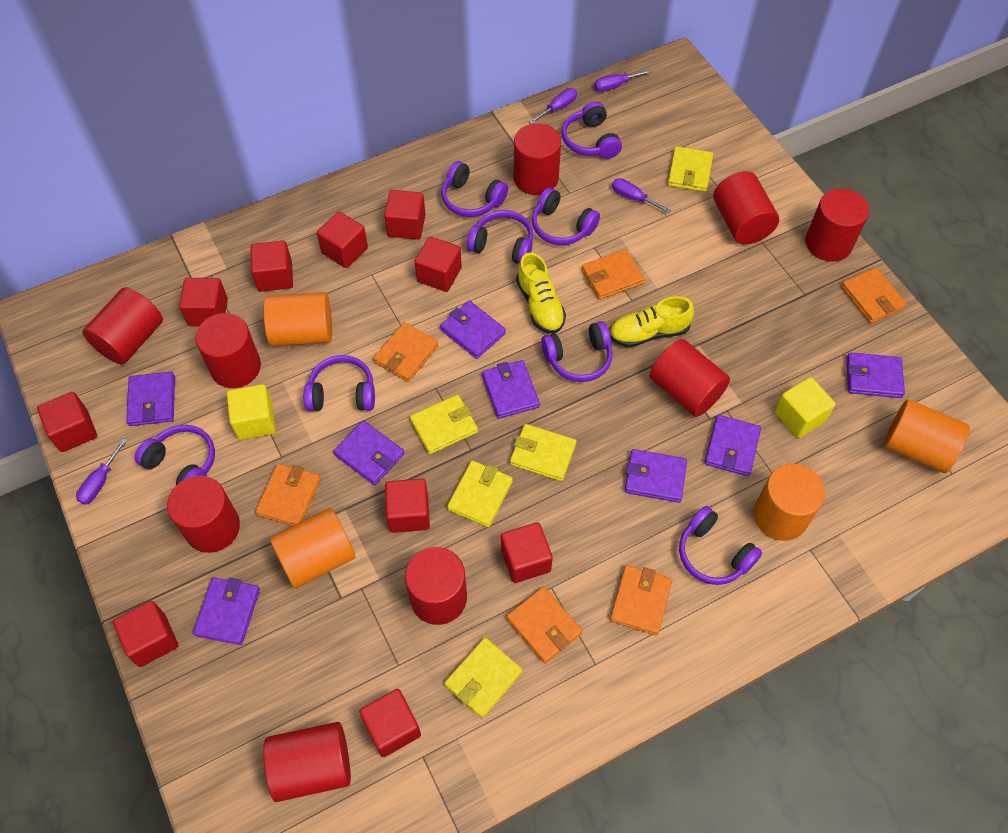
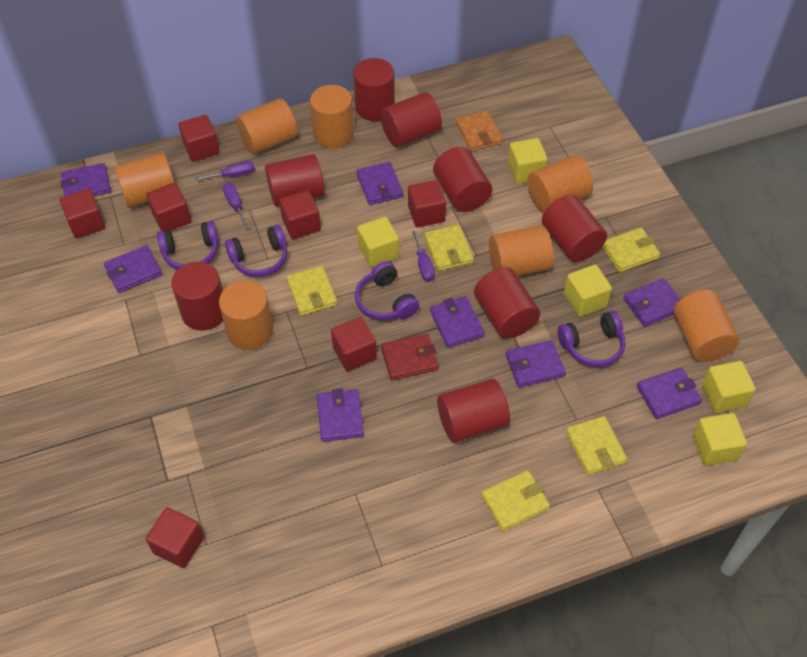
orange cylinder: 4 -> 7
orange wallet: 6 -> 1
purple headphones: 8 -> 4
purple screwdriver: 4 -> 3
red cube: 10 -> 7
red cylinder: 9 -> 8
red wallet: 0 -> 1
yellow cube: 2 -> 5
yellow shoe: 2 -> 0

